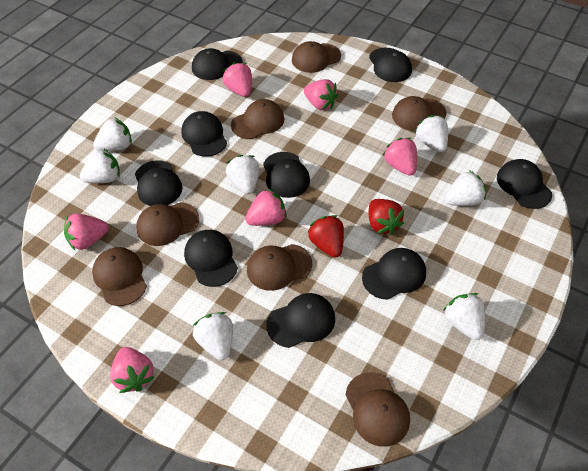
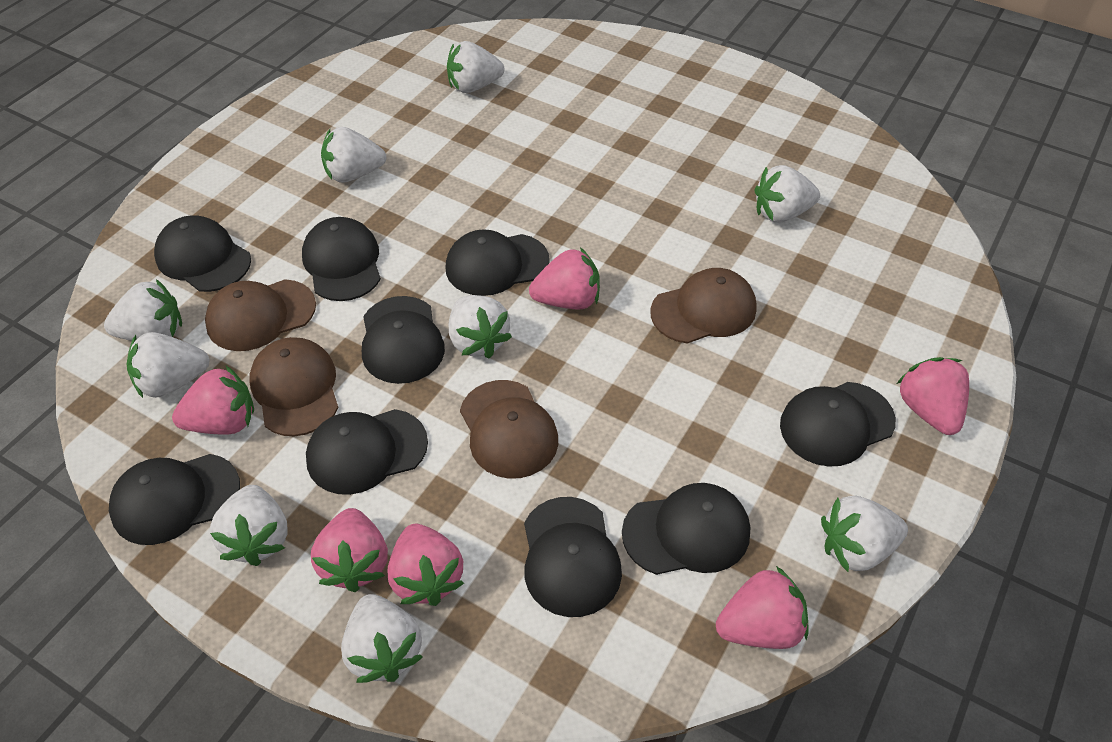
brown cap: 7 -> 4
red strawberry: 2 -> 0
white strawberry: 7 -> 9

